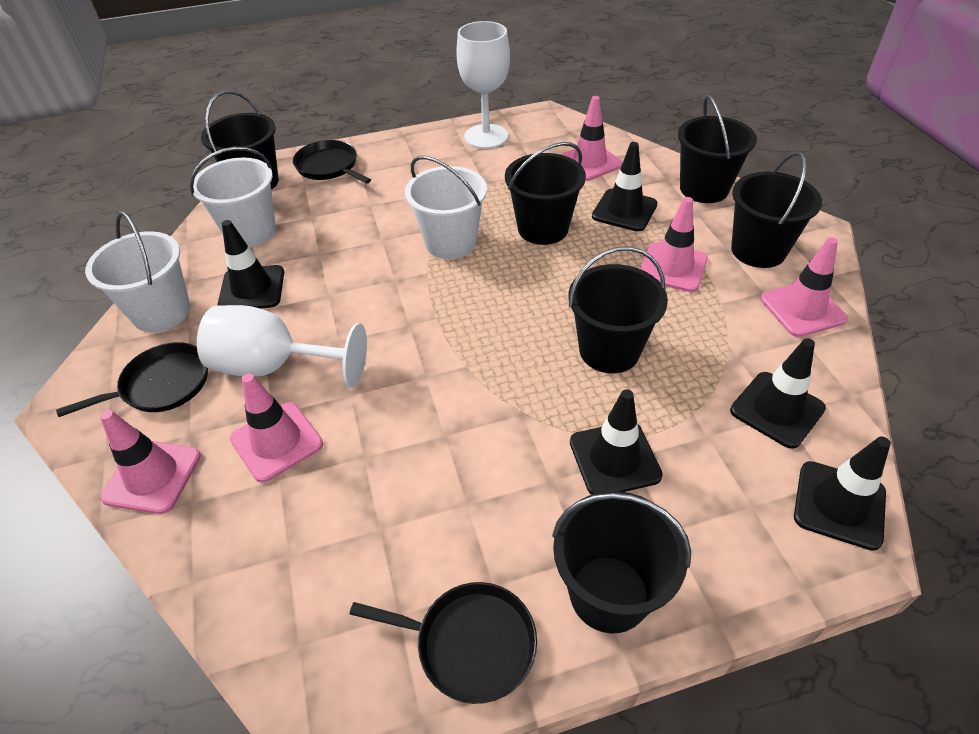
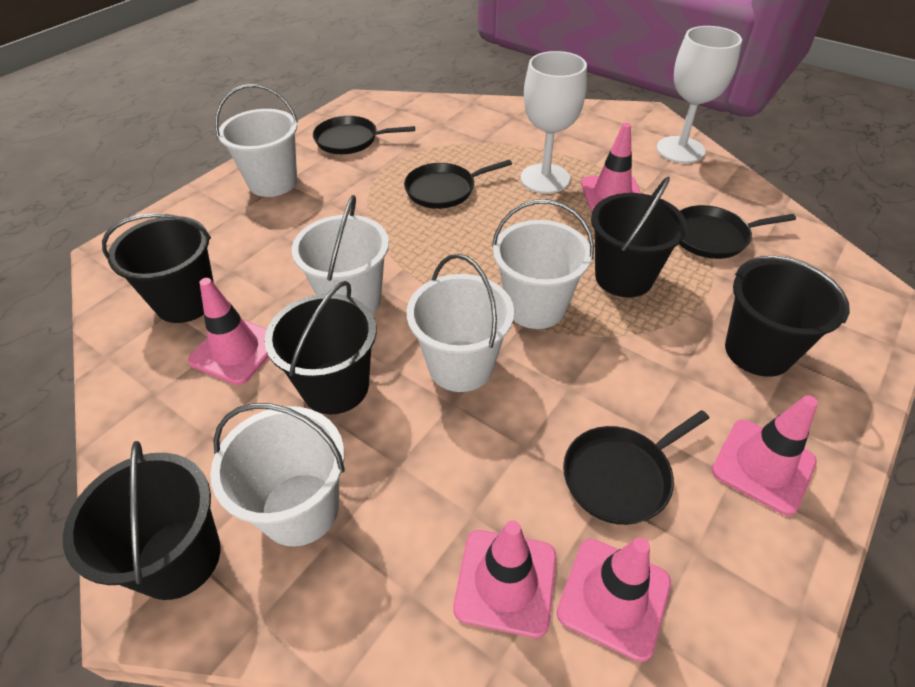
black bucket: 6 -> 5
black pan: 3 -> 4
black traffic cone: 5 -> 0
white bucket: 3 -> 5

